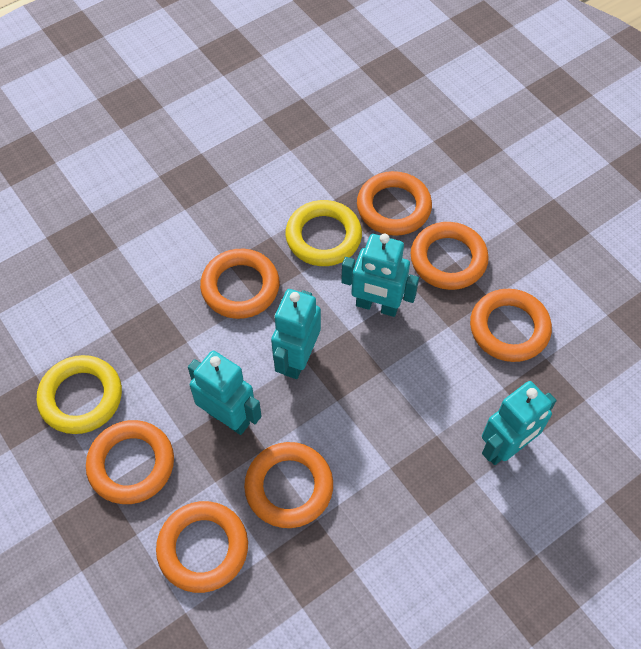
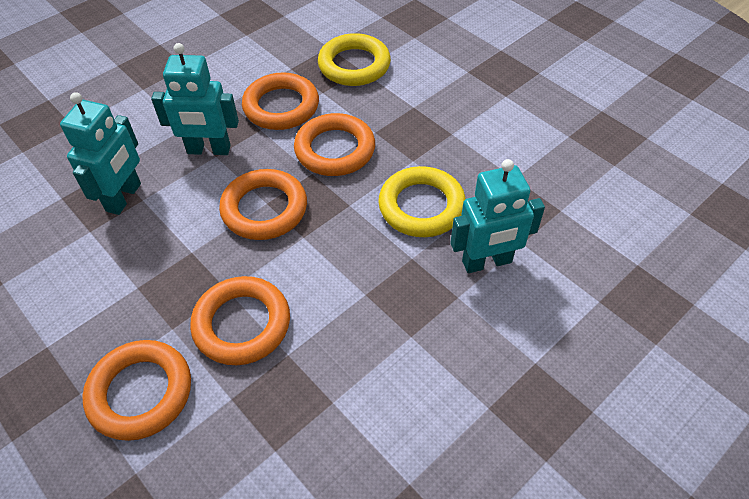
orange ring: 7 -> 5
turquoise robot: 4 -> 3

